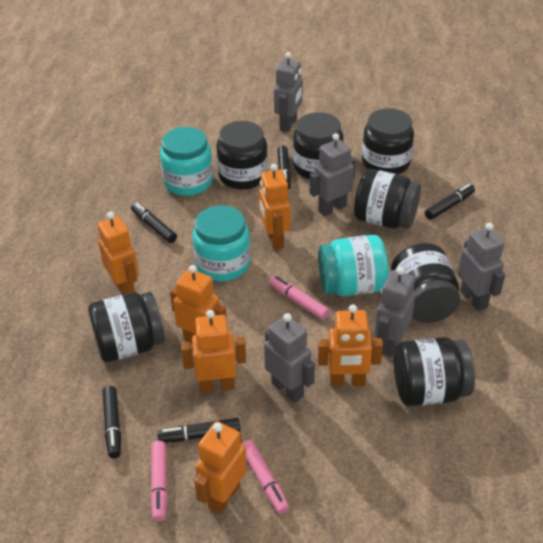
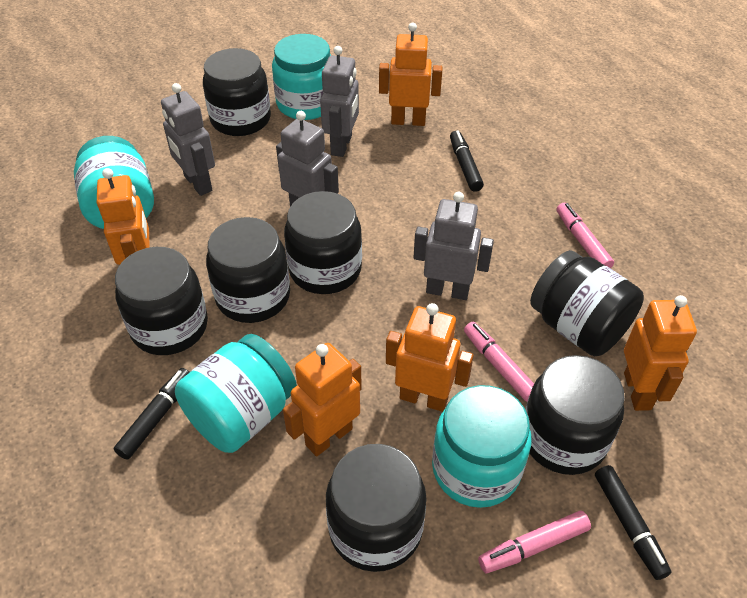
black marker: 5 -> 3
grey robot: 5 -> 4
orange robot: 6 -> 5
turquoise jar: 3 -> 4

